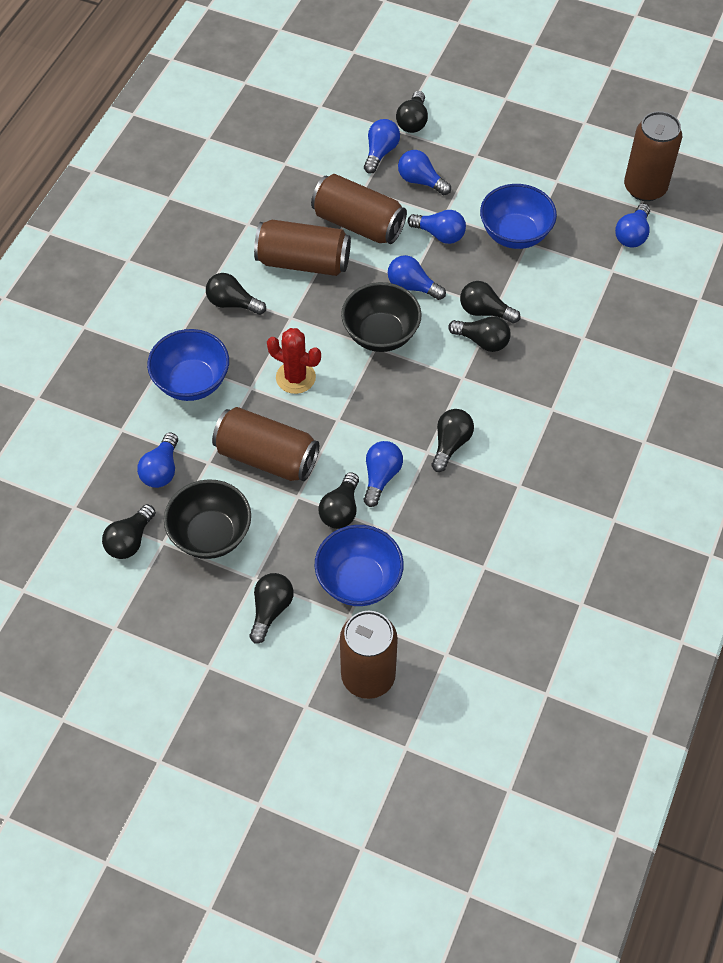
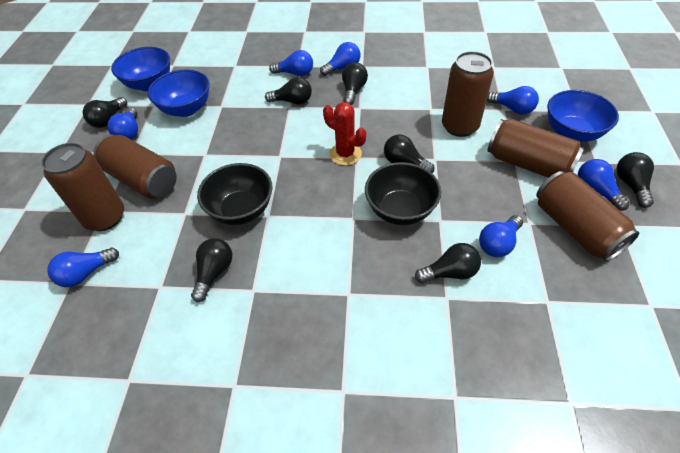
black light bulb: 8 -> 7

